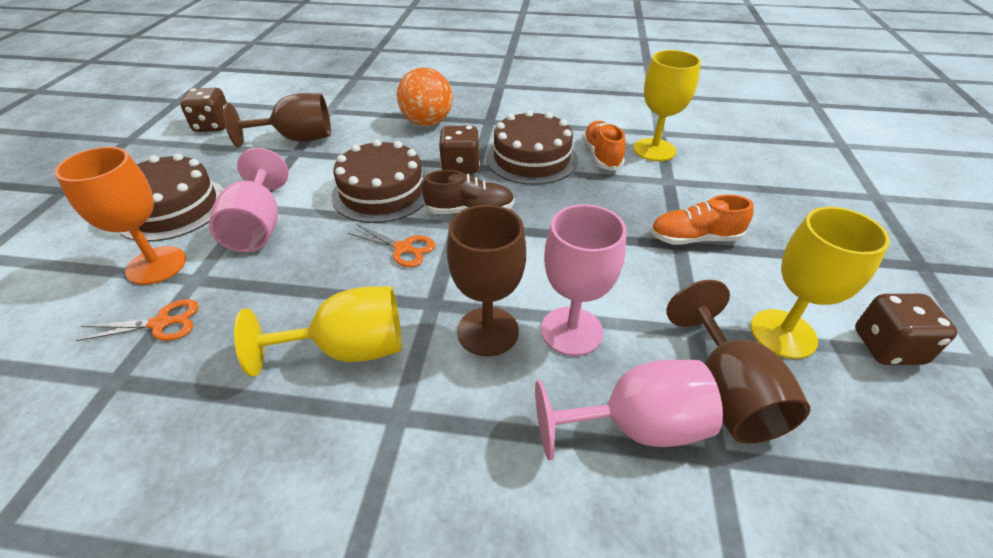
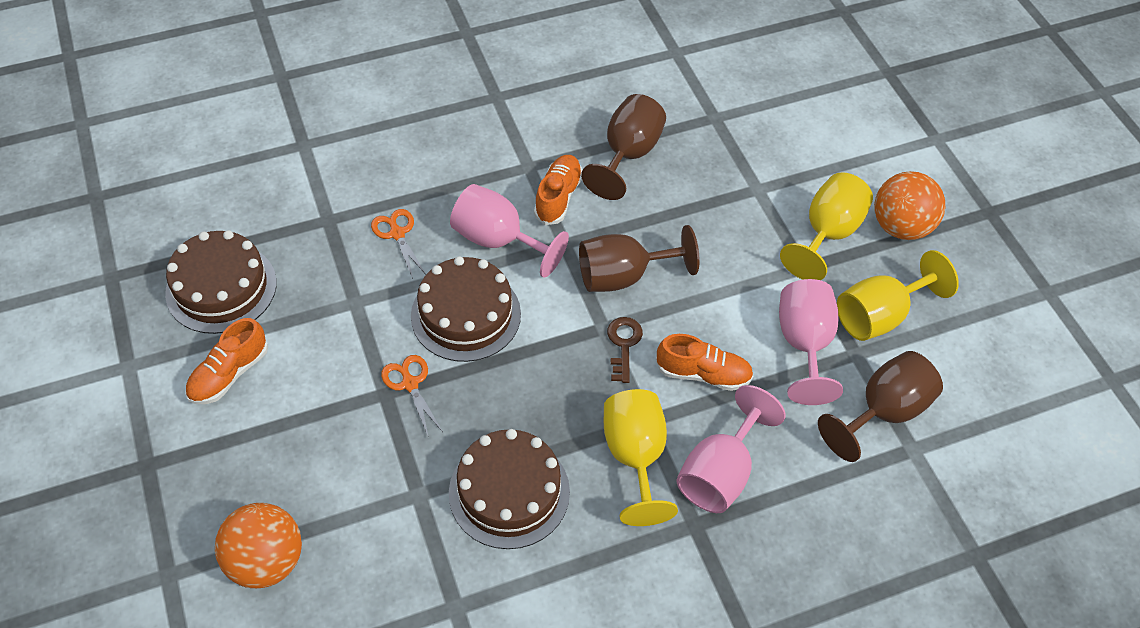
brown dice: 3 -> 0
brown key: 0 -> 1
brown shoe: 1 -> 0
orange ball: 1 -> 2
orange goblet: 1 -> 0
orange shoe: 2 -> 3

